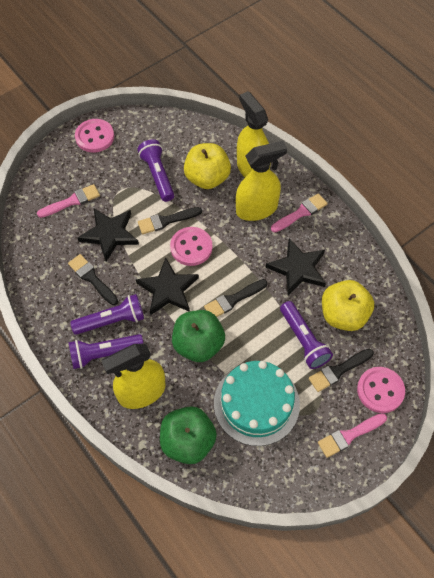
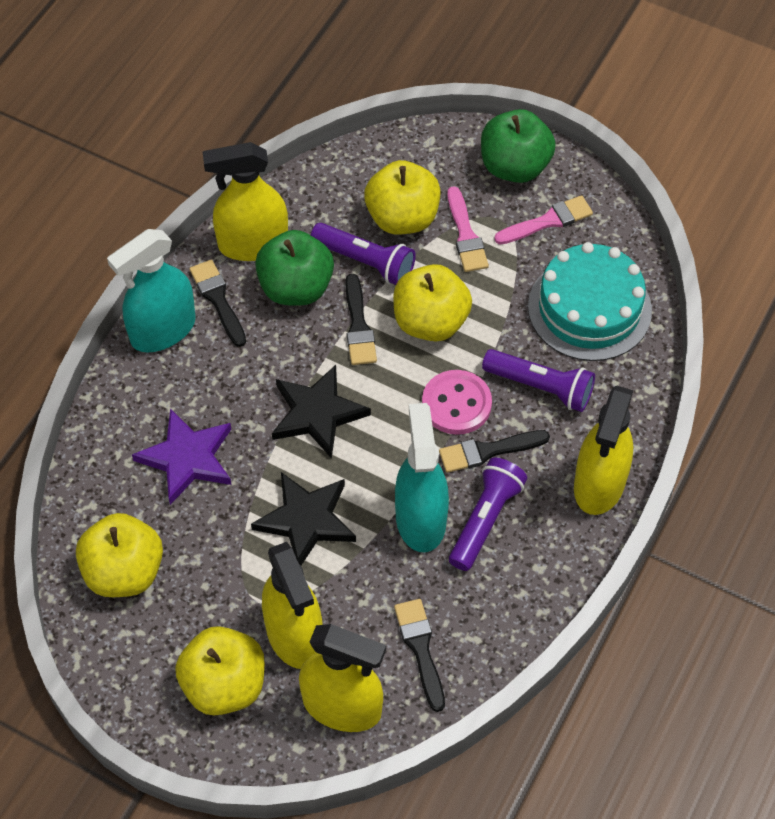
black star: 3 -> 2
pink brush: 3 -> 2
pink button: 3 -> 1
purple flashlight: 4 -> 3
purple star: 0 -> 1
turquoise spray bottle: 0 -> 2
yellow apple: 2 -> 4
yellow spray bottle: 3 -> 4

